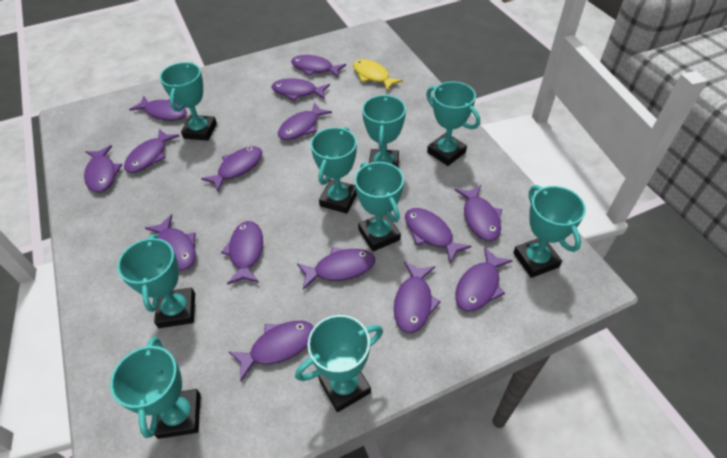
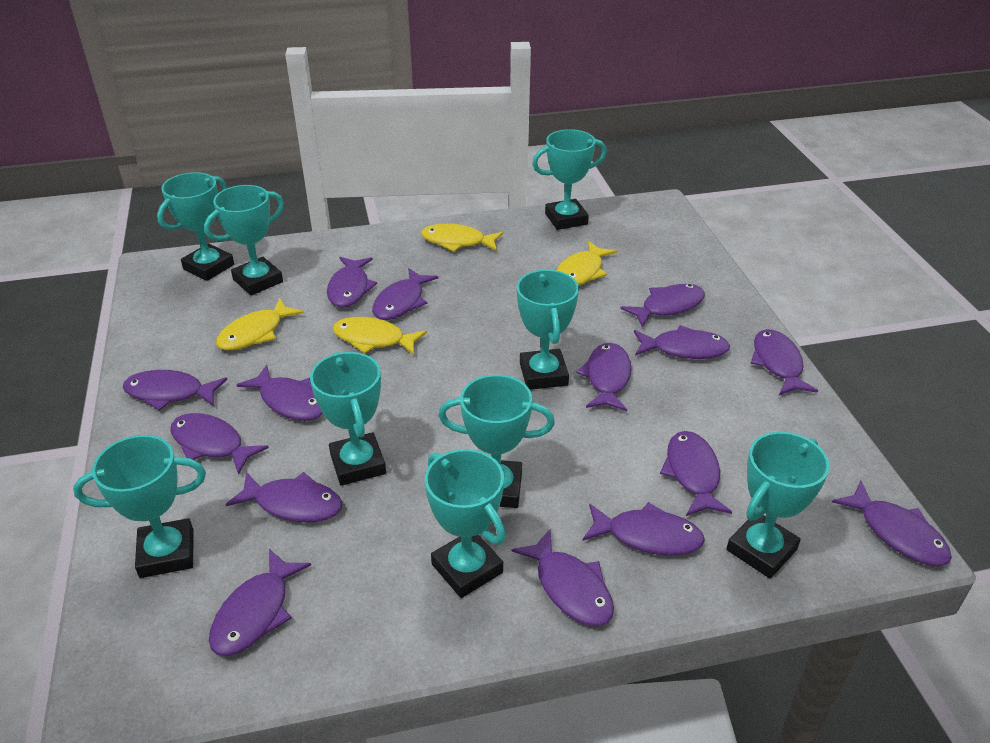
yellow fish: 1 -> 4

